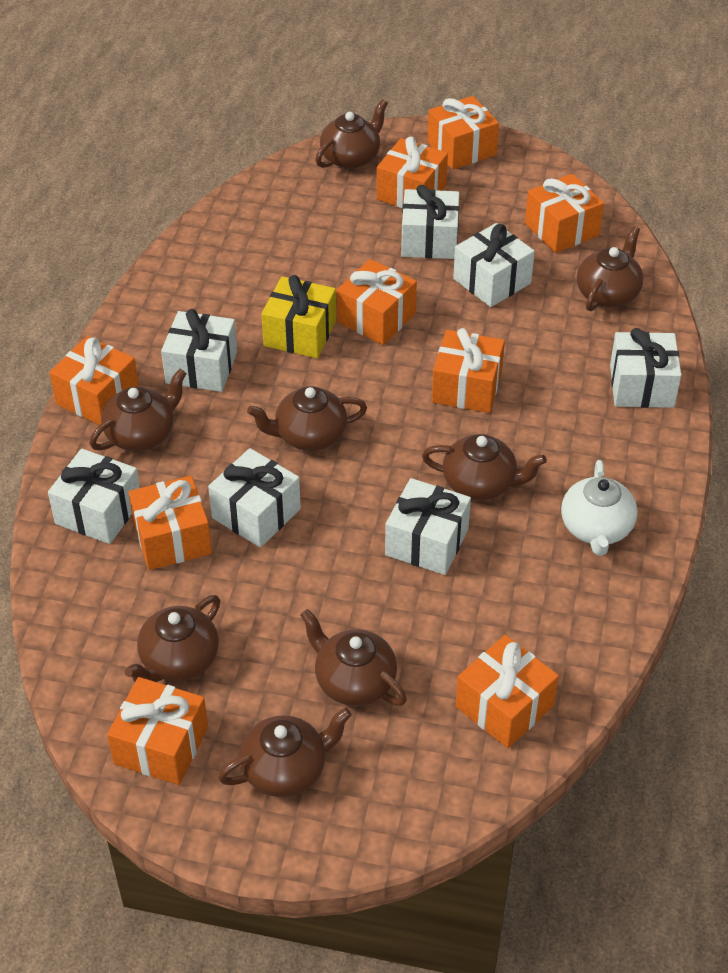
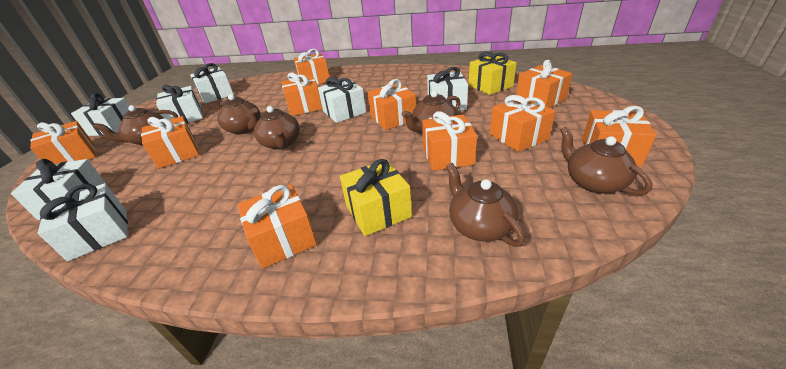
brown teapot: 8 -> 6
orange gift: 9 -> 10
white teapot: 1 -> 0
yellow gift: 1 -> 2

